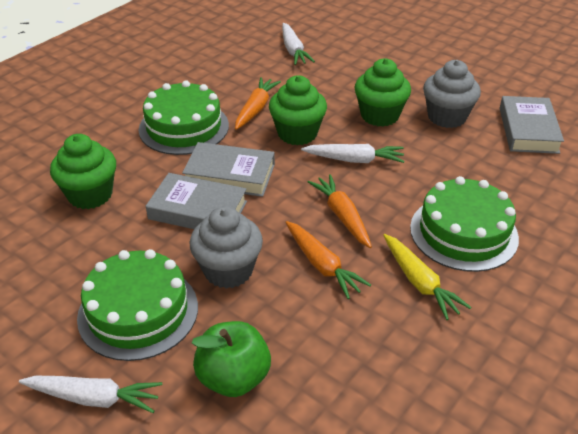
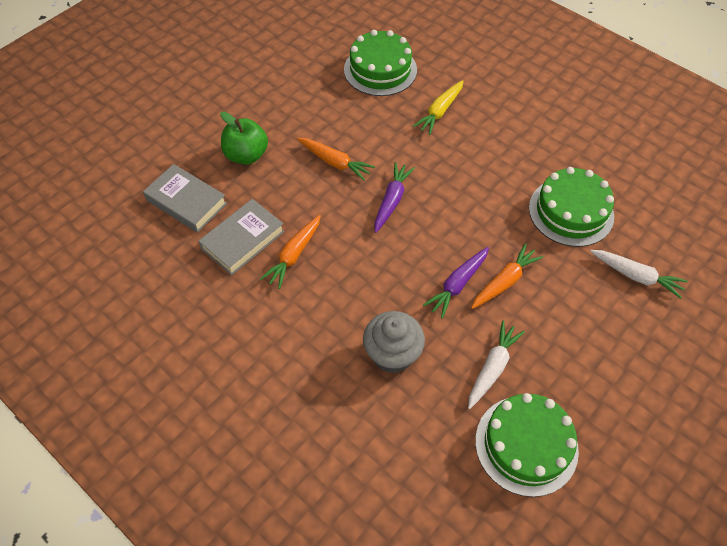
green cupcake: 3 -> 0
grey book: 3 -> 2
grey cupcake: 2 -> 1
purple carrot: 0 -> 2
white carrot: 3 -> 2

